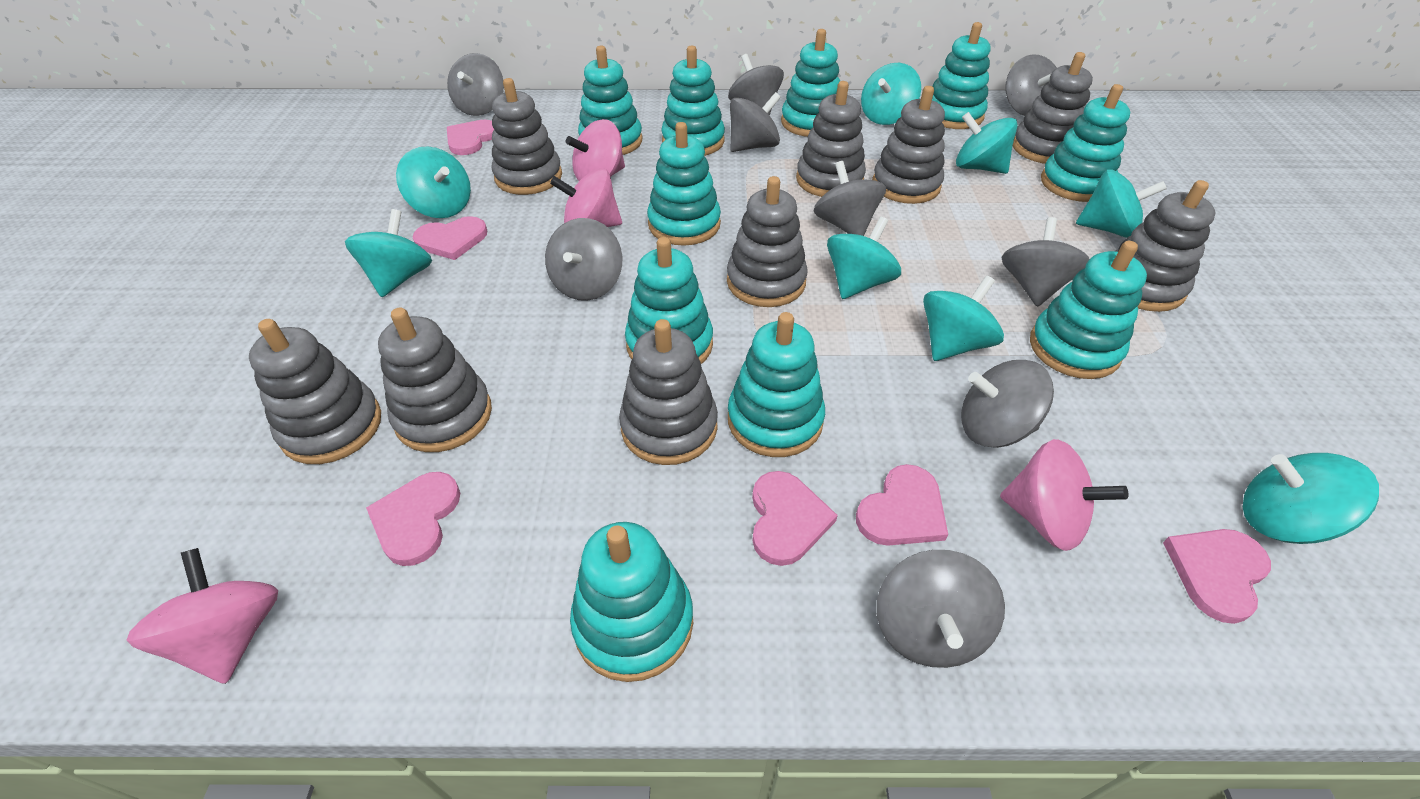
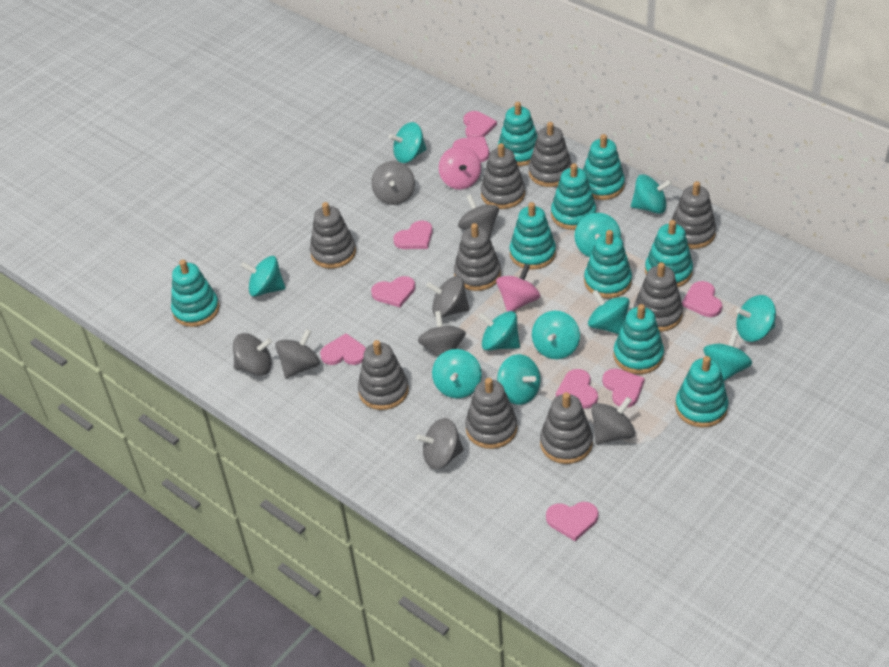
grey spinning top: 9 -> 8
pink heart: 6 -> 9
pink spinning top: 4 -> 2
turquoise spinning top: 8 -> 11
turquoise stacking toy: 10 -> 9

